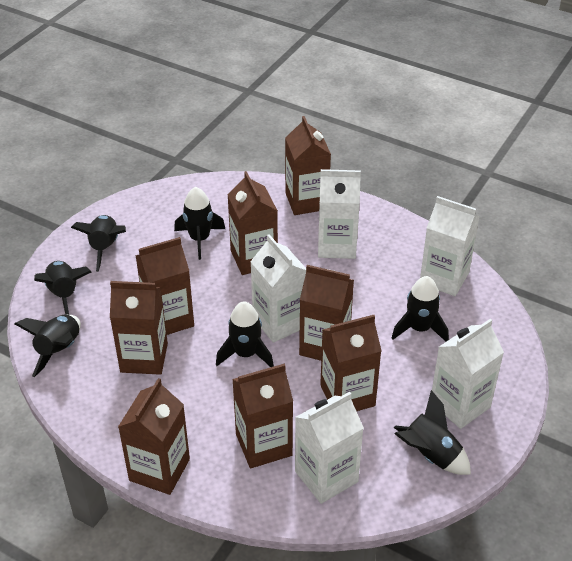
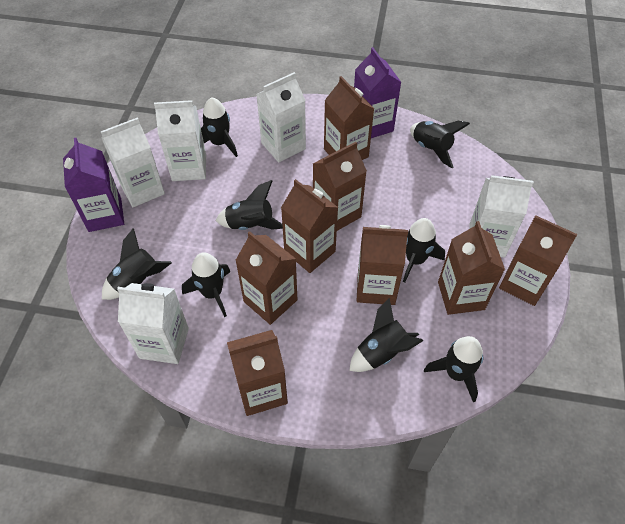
black rocket: 7 -> 8
purple carton: 0 -> 2

